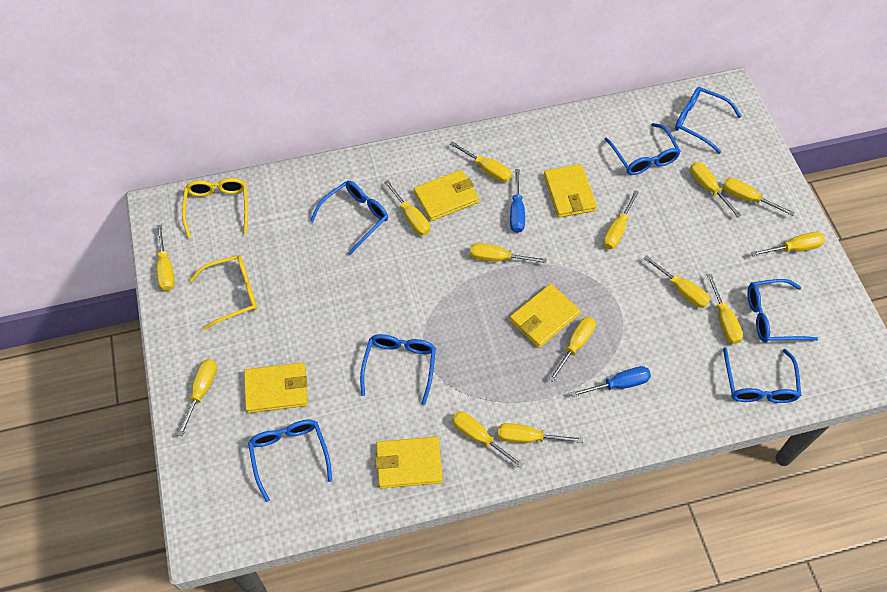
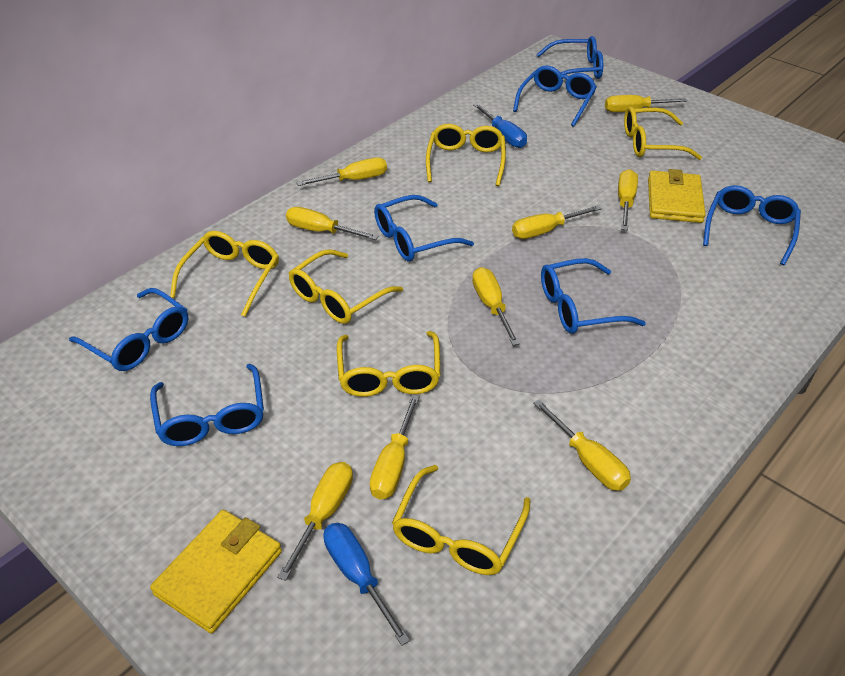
yellow glasses: 2 -> 6
yellow screwdriver: 14 -> 9
yellow wallet: 5 -> 2

